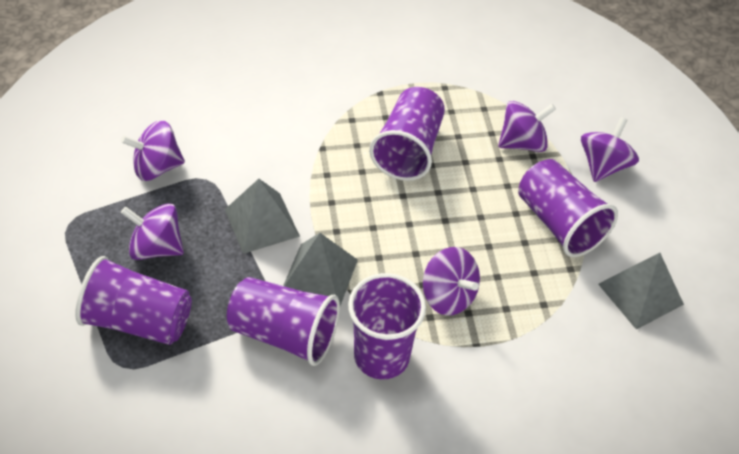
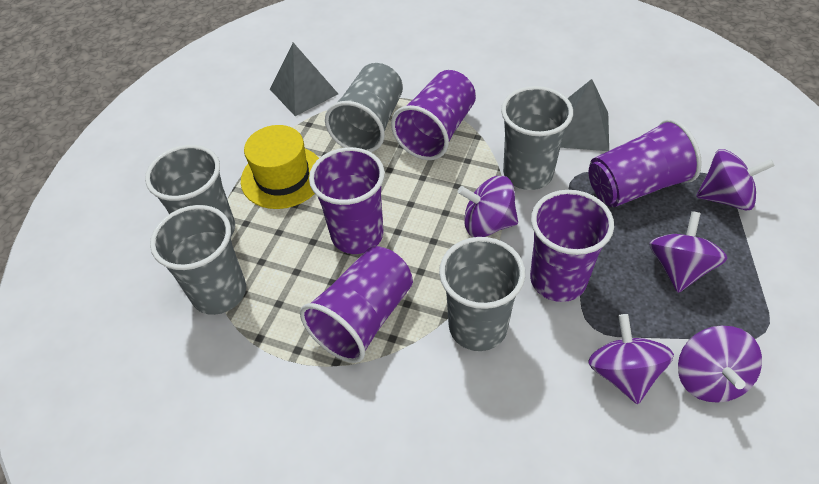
grey cup: 0 -> 5
grey pyramid: 3 -> 2
yellow hat: 0 -> 1

